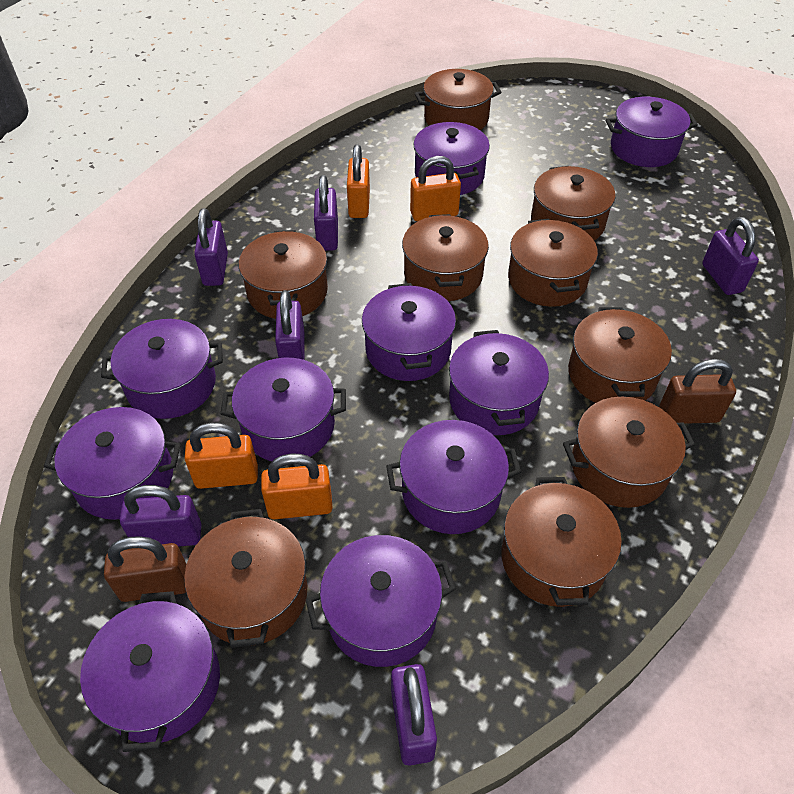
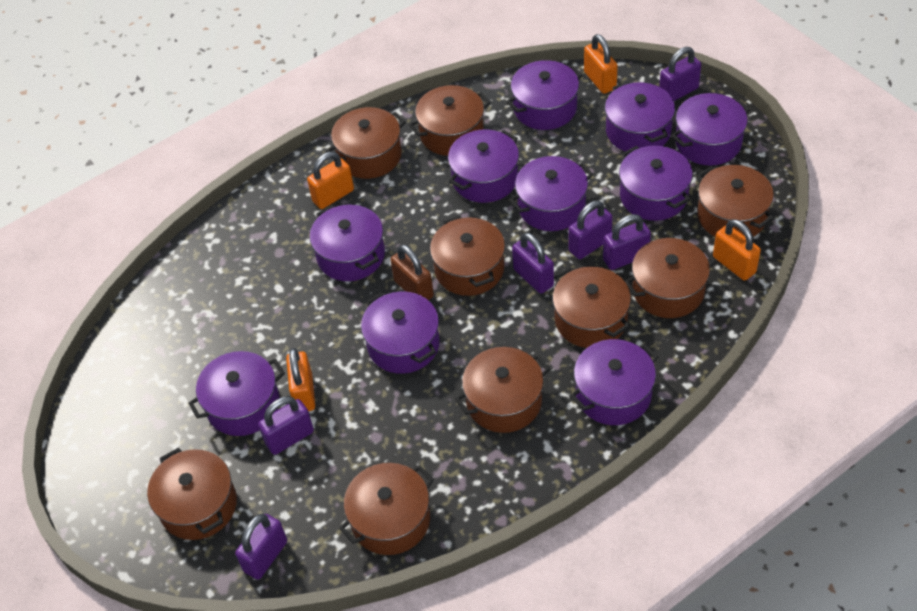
brown padlock: 2 -> 1

